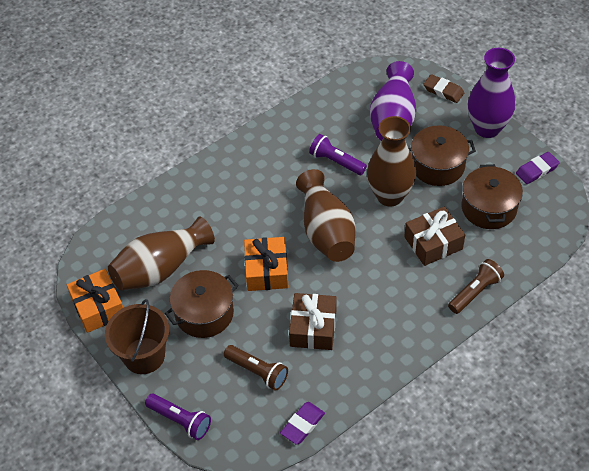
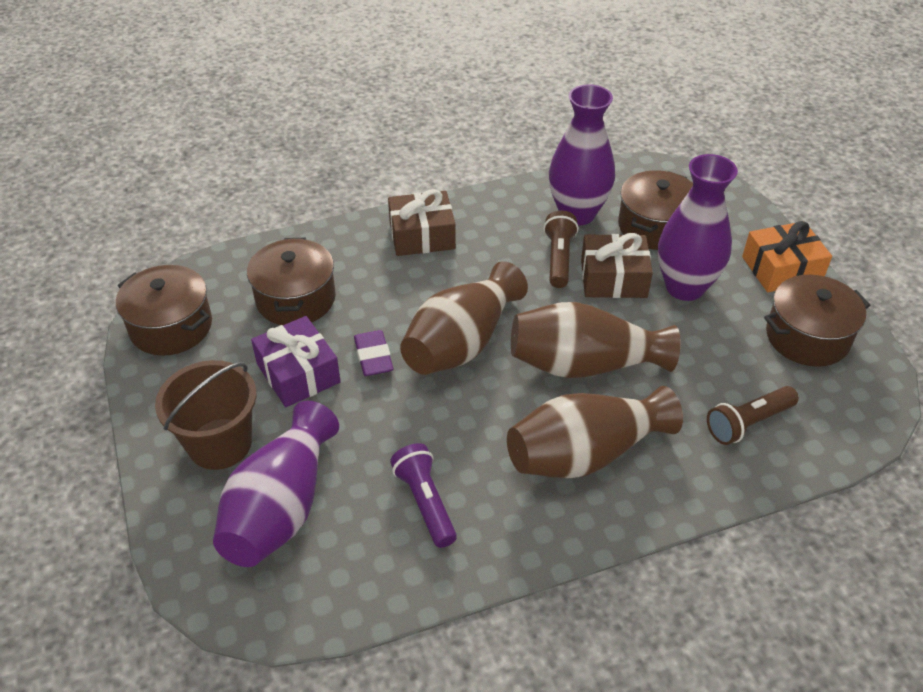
brown eraser: 1 -> 0
brown pot: 3 -> 4
orange gift: 2 -> 1
purple eraser: 2 -> 1
purple flashlight: 2 -> 1
purple gift: 0 -> 1
purple vase: 2 -> 3

